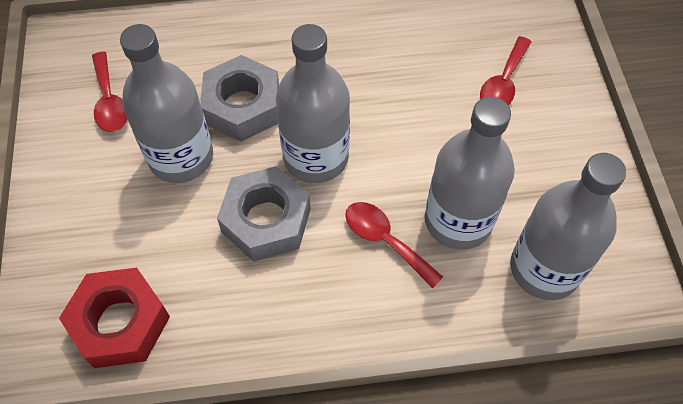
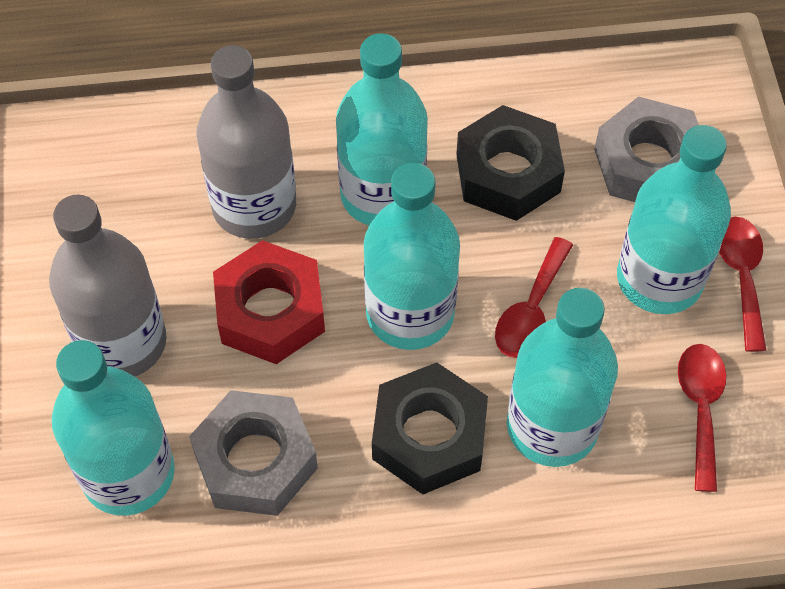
black nut: 0 -> 2
grey bottle: 4 -> 2
turquoise bottle: 0 -> 5

